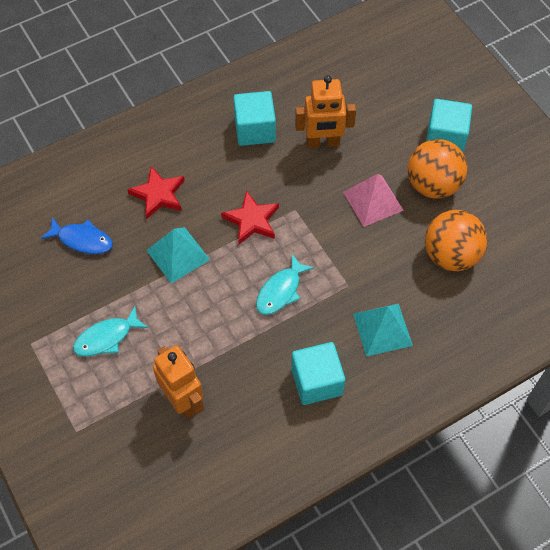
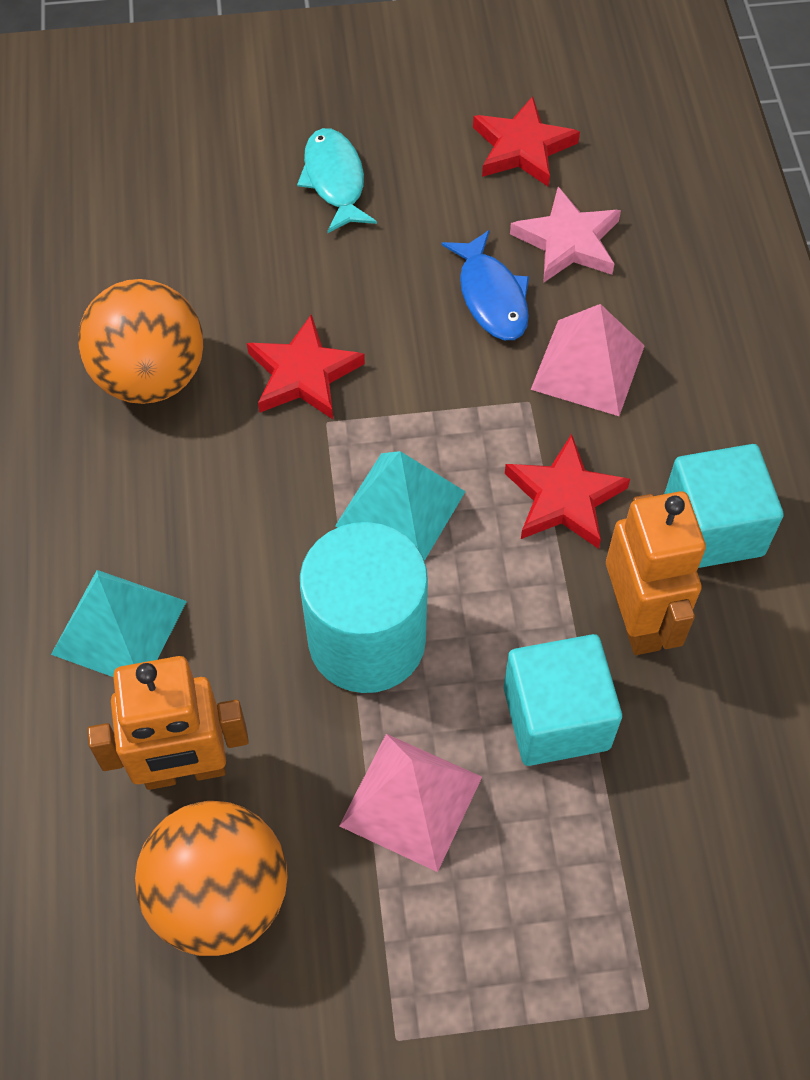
pink pyramid: 1 -> 2
pink star: 0 -> 1
red star: 2 -> 3
turquoise cube: 3 -> 2
turquoise cylinder: 0 -> 1
turquoise fish: 2 -> 1

